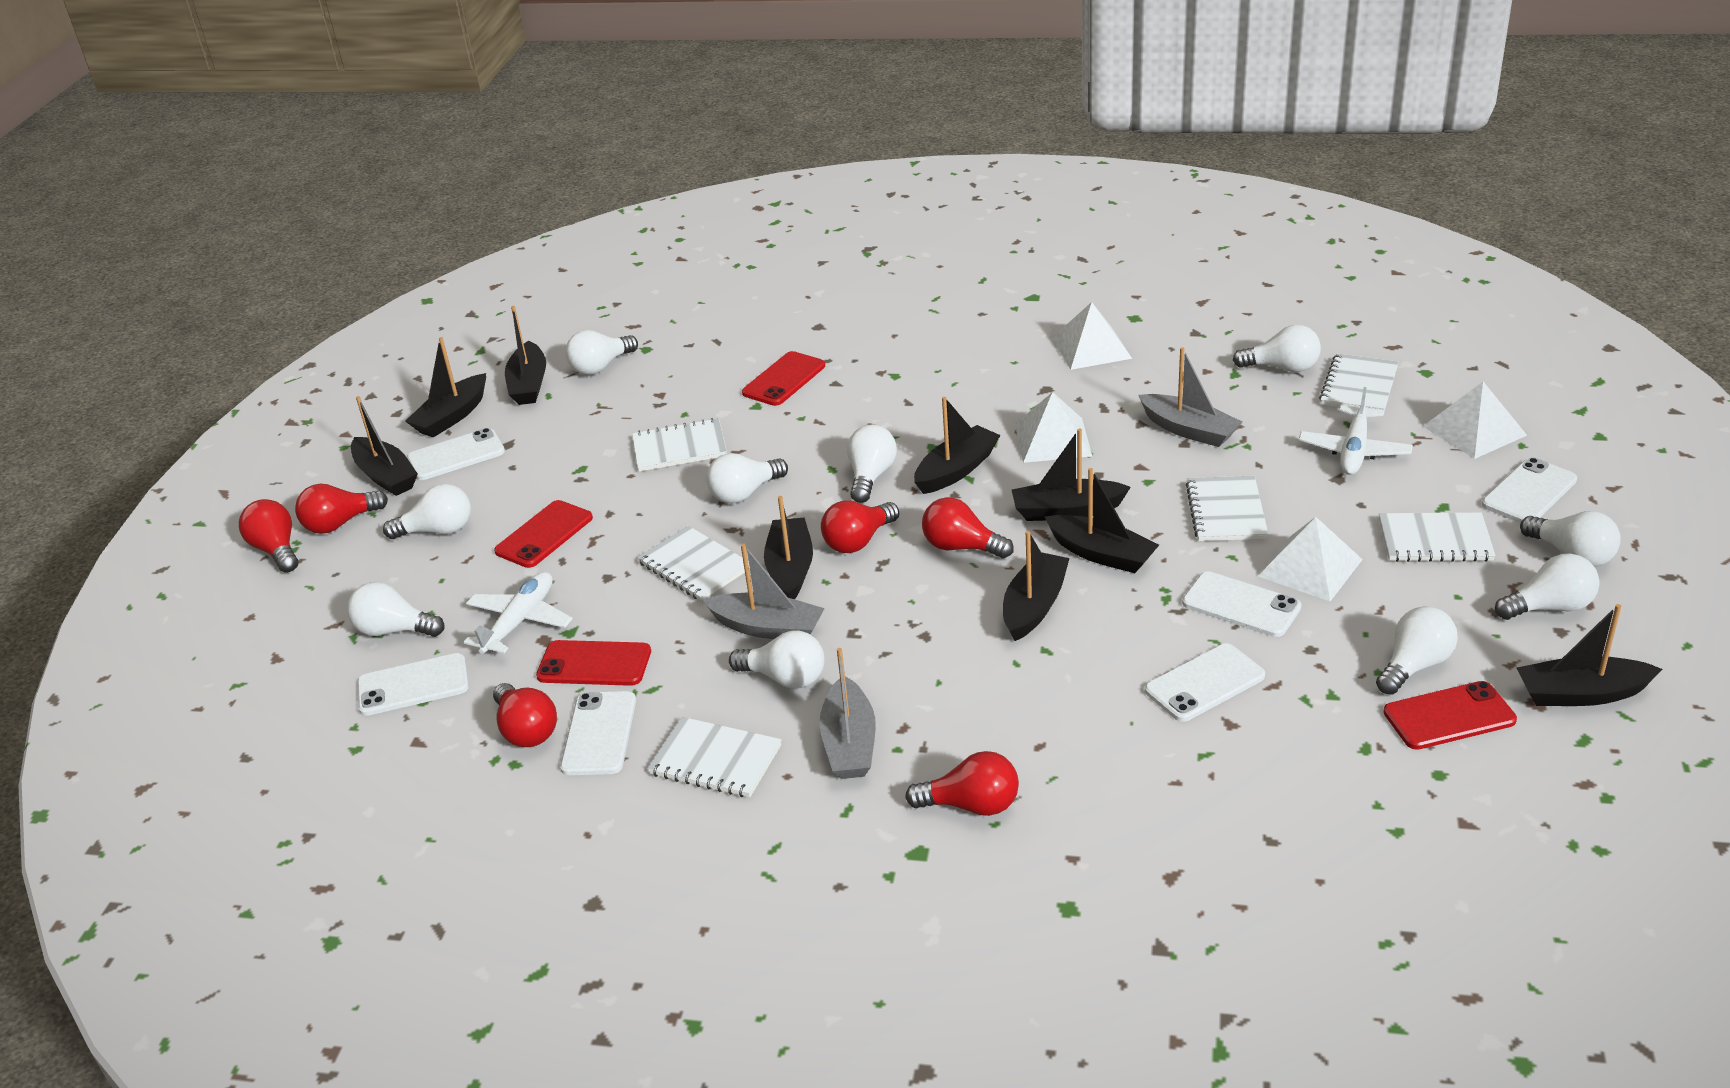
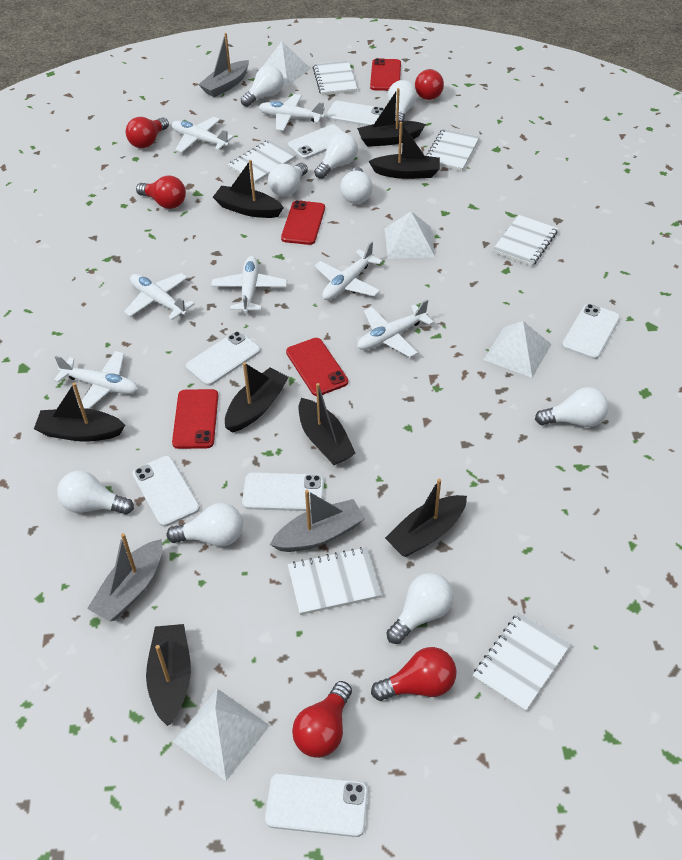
black boat: 9 -> 8
red light bulb: 6 -> 5
white light bulb: 10 -> 9
white phone: 6 -> 7
white plane: 2 -> 7

